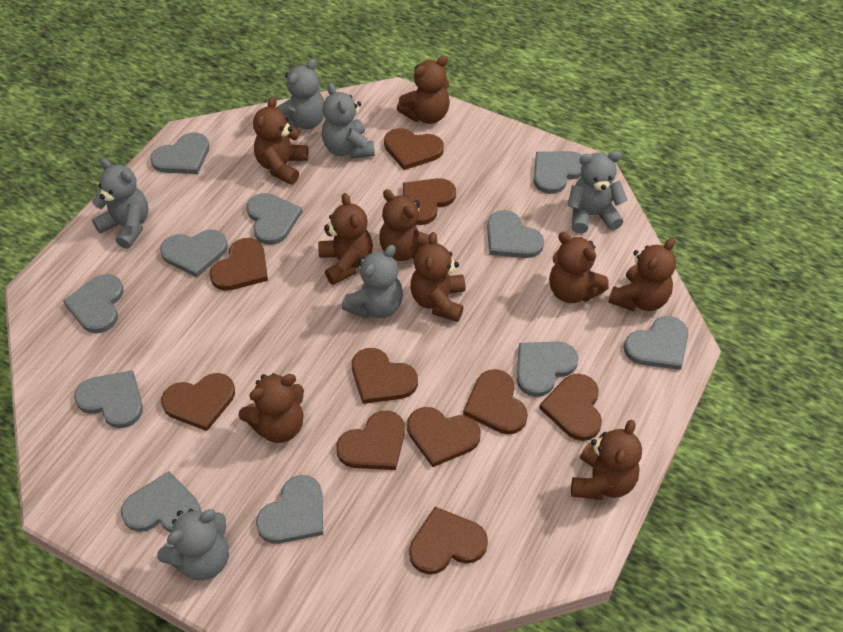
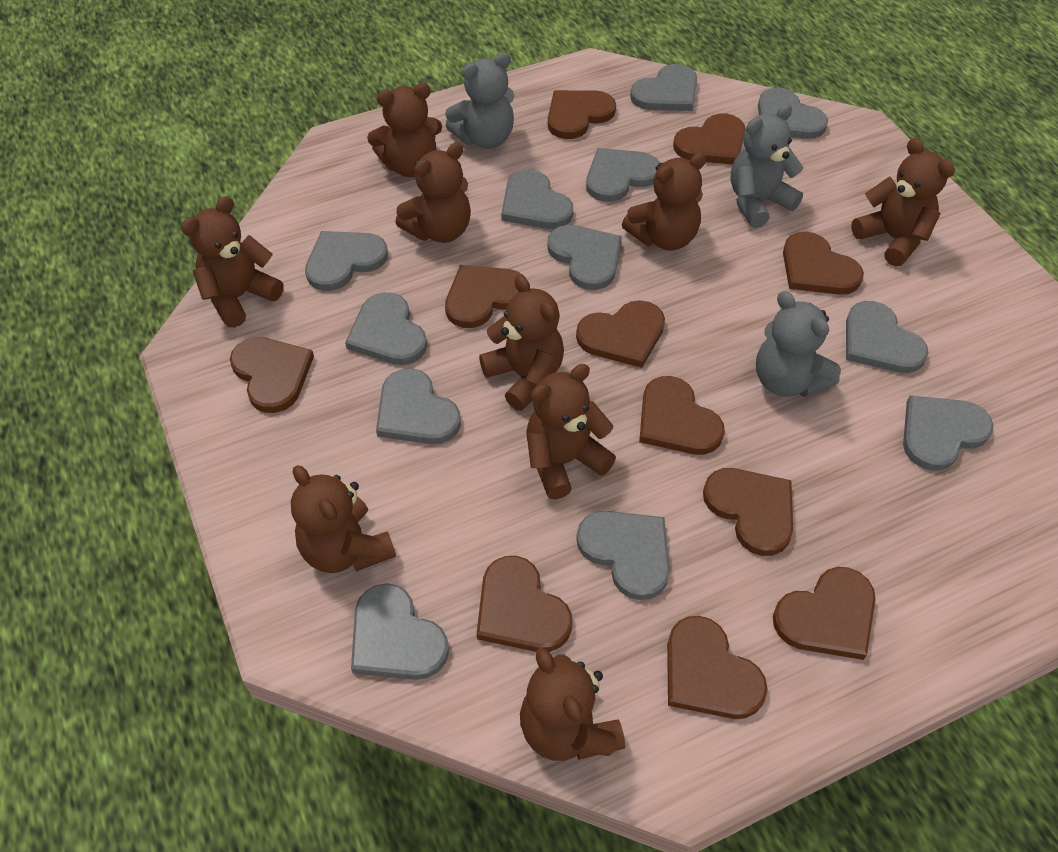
brown heart: 10 -> 11
grey heart: 11 -> 12
grey teddy bear: 6 -> 3

